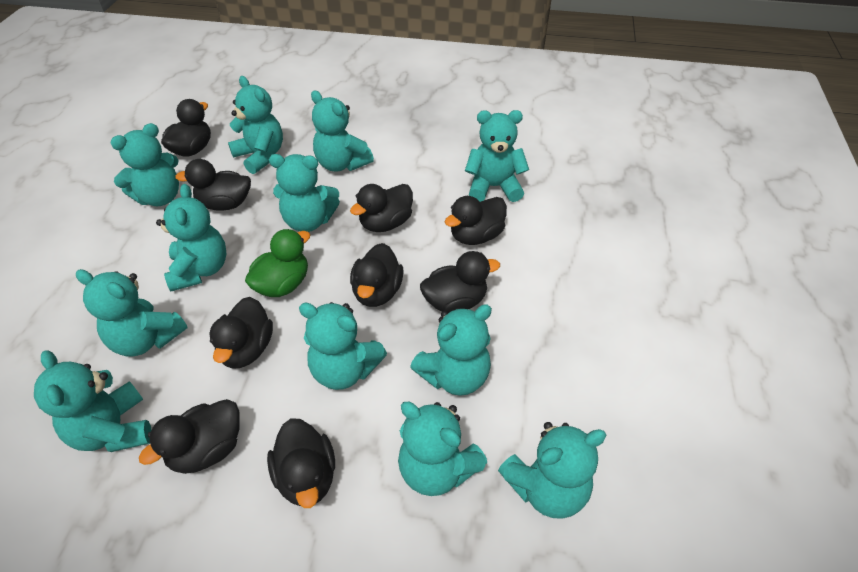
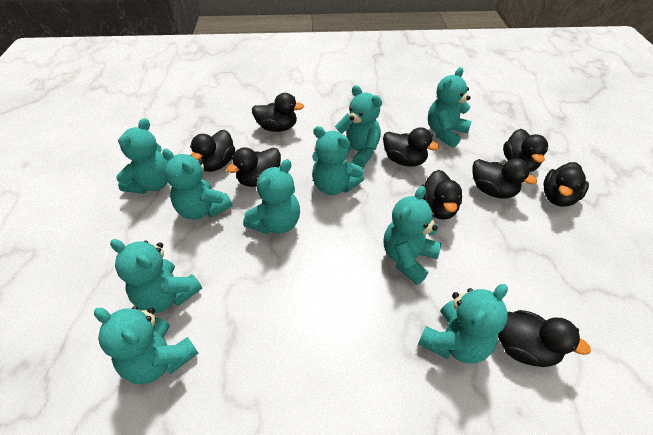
green duck: 1 -> 0
turquoise teddy bear: 12 -> 10

